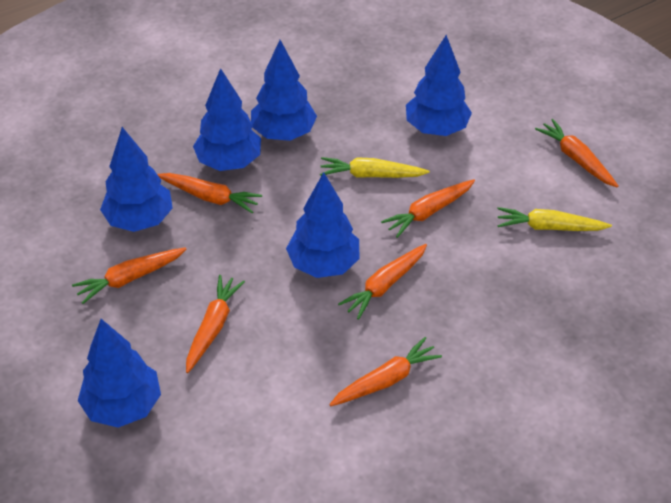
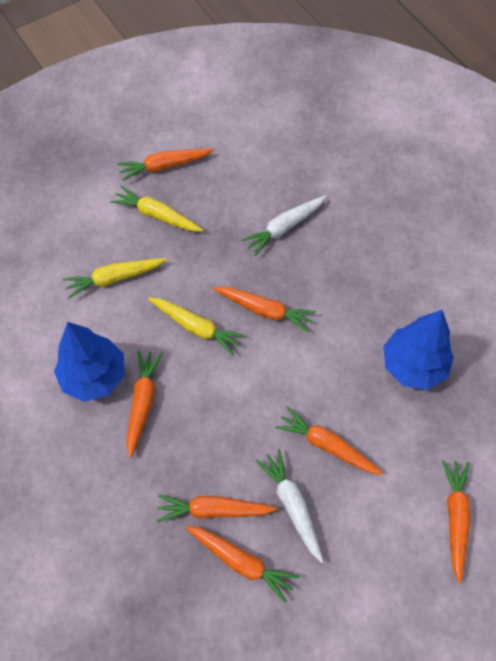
blue tree: 6 -> 2
white carrot: 0 -> 2
yellow carrot: 2 -> 3

